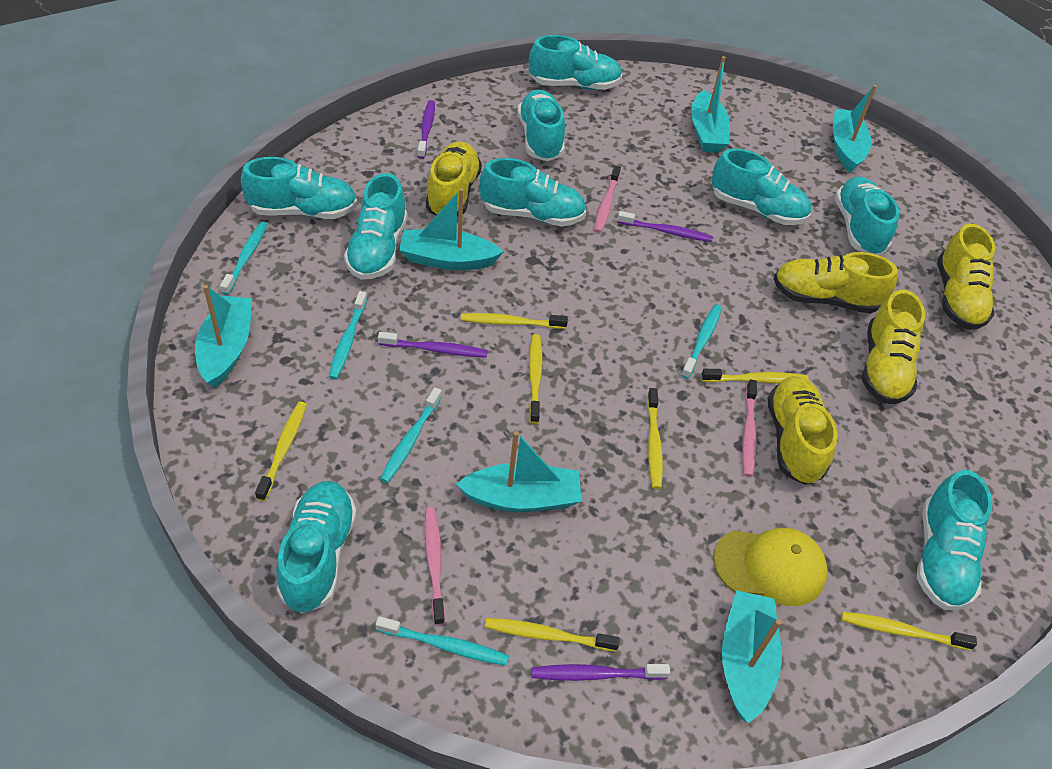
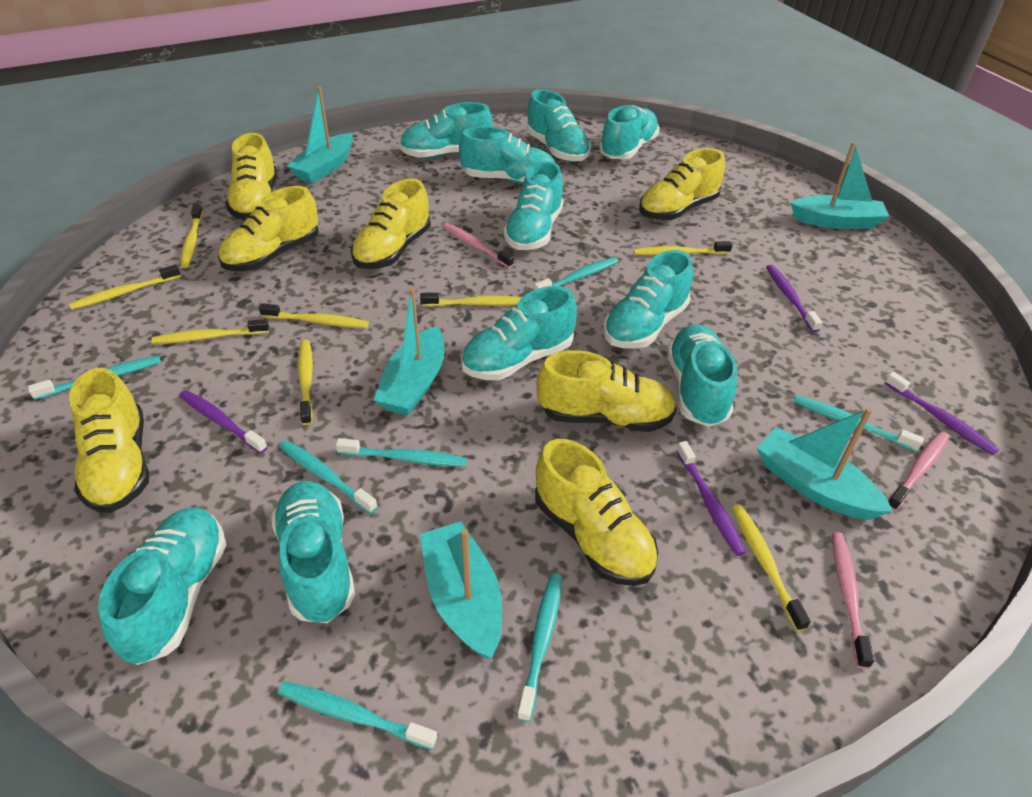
turquoise boat: 6 -> 5
turquoise shoe: 9 -> 10
turquoise toothbrush: 5 -> 7
yellow cap: 1 -> 0
yellow shoe: 5 -> 7
yellow toothbrush: 7 -> 8

